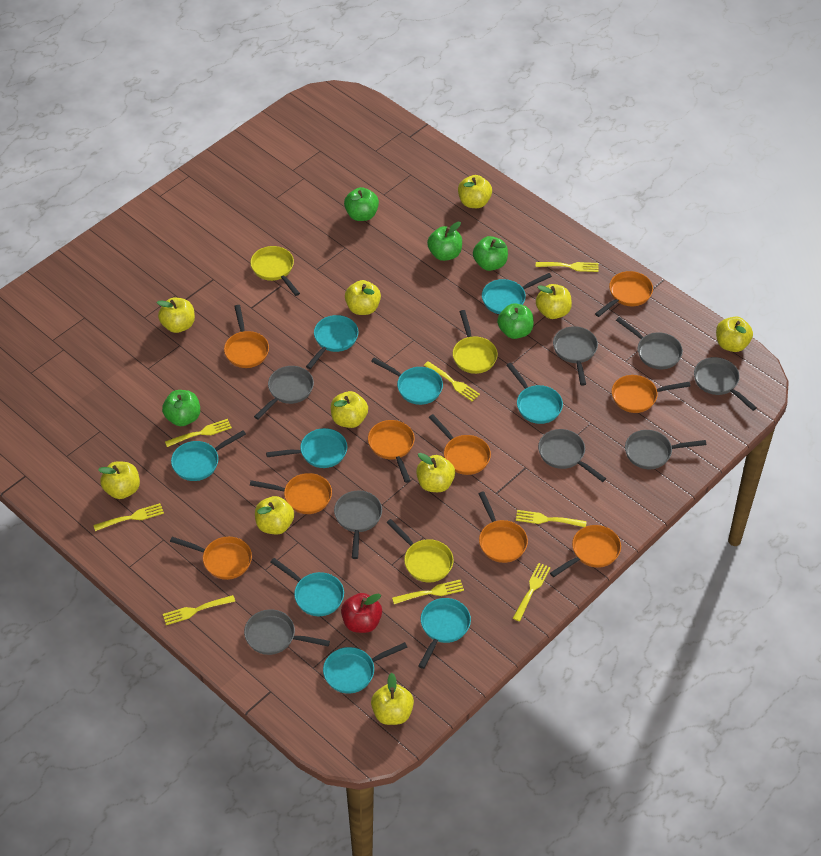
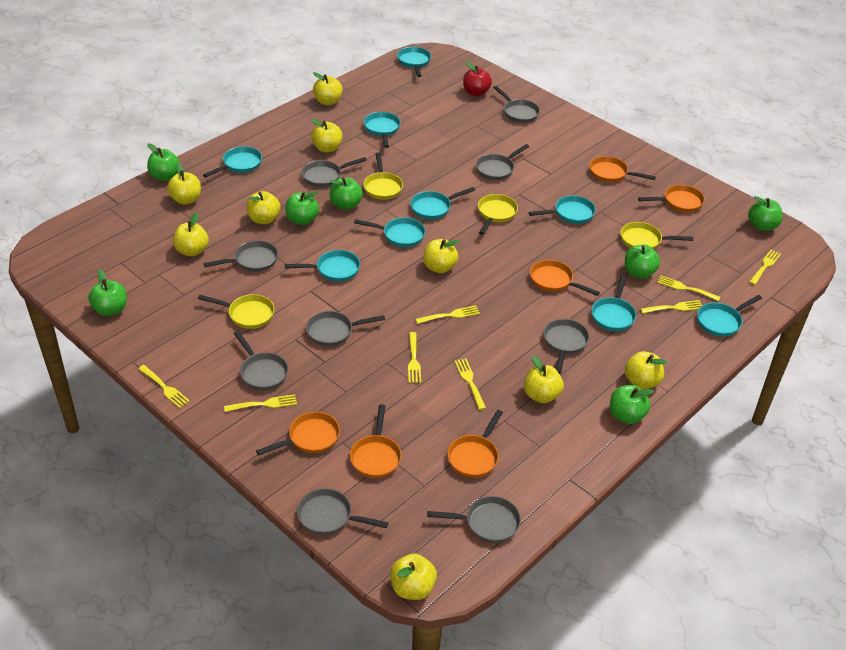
green apple: 5 -> 7
grey pan: 8 -> 9
orange pan: 9 -> 6
yellow apple: 10 -> 9
yellow pan: 3 -> 4

